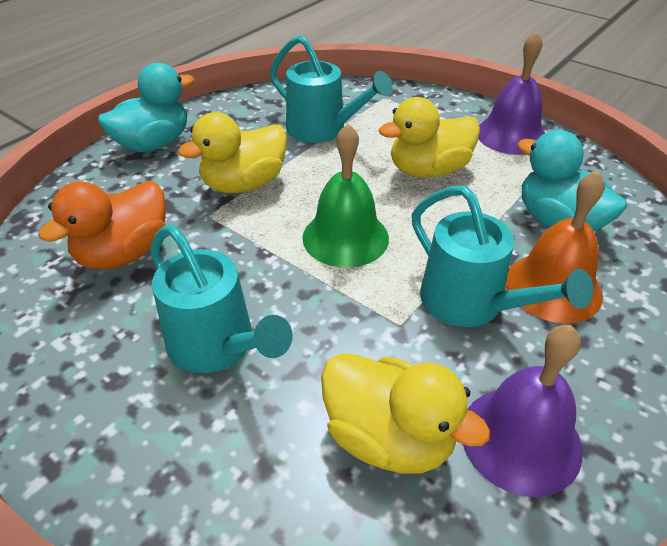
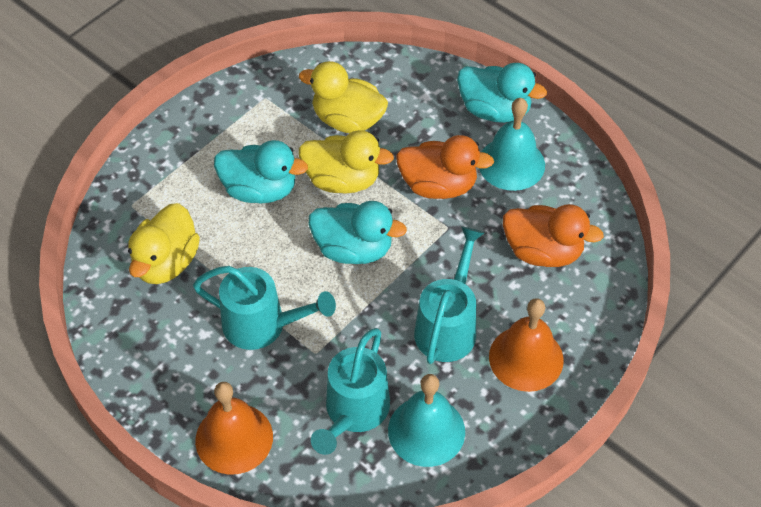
green bell: 1 -> 0
orange bell: 1 -> 2
orange duck: 1 -> 2
purple bell: 2 -> 0
turquoise bell: 0 -> 2
turquoise duck: 2 -> 3

